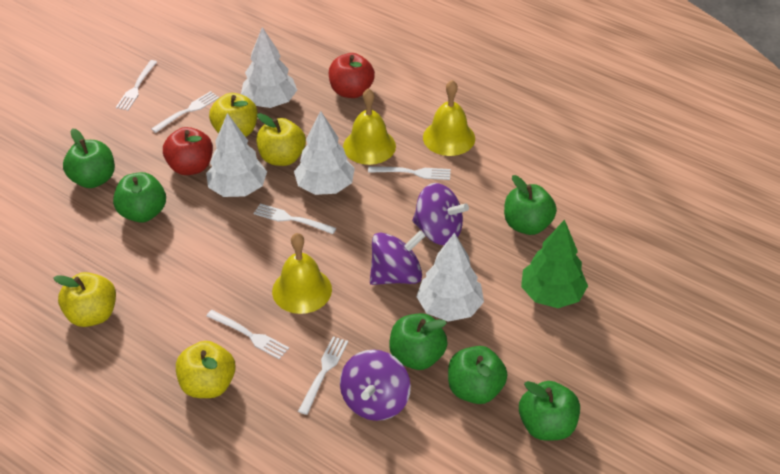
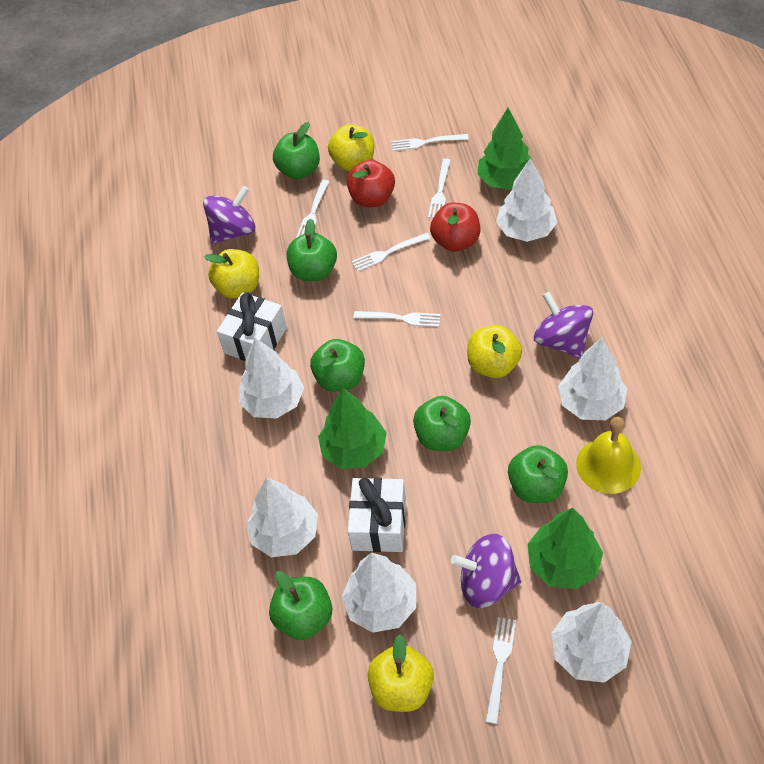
green tree: 1 -> 3
white gift: 0 -> 2
white tree: 4 -> 6
yellow bell: 3 -> 1

